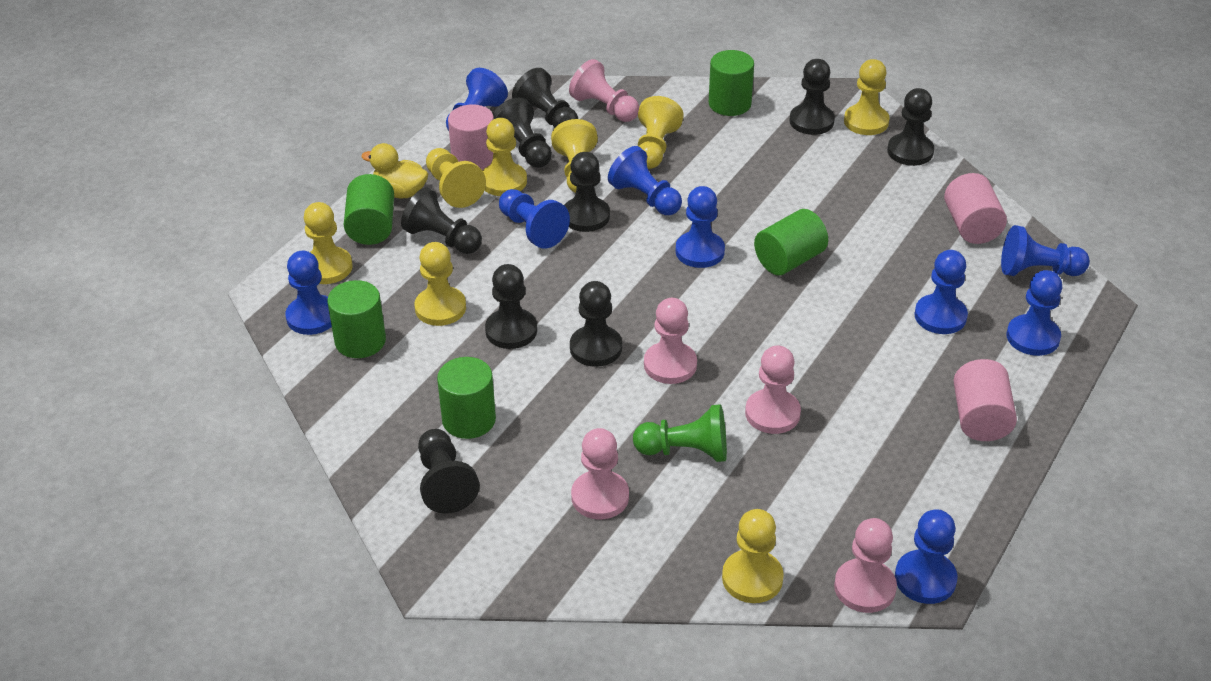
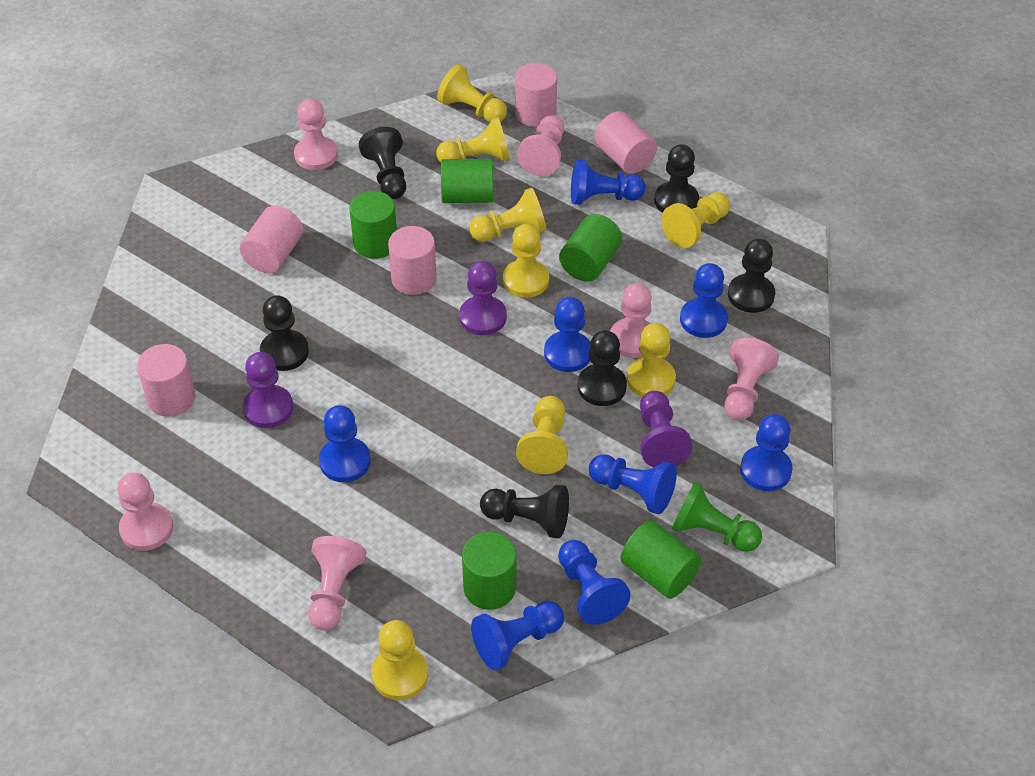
black pawn: 9 -> 6
blue pawn: 9 -> 8
pink cylinder: 3 -> 5
pink pawn: 5 -> 6
purple pawn: 0 -> 3
yellow duck: 1 -> 0

